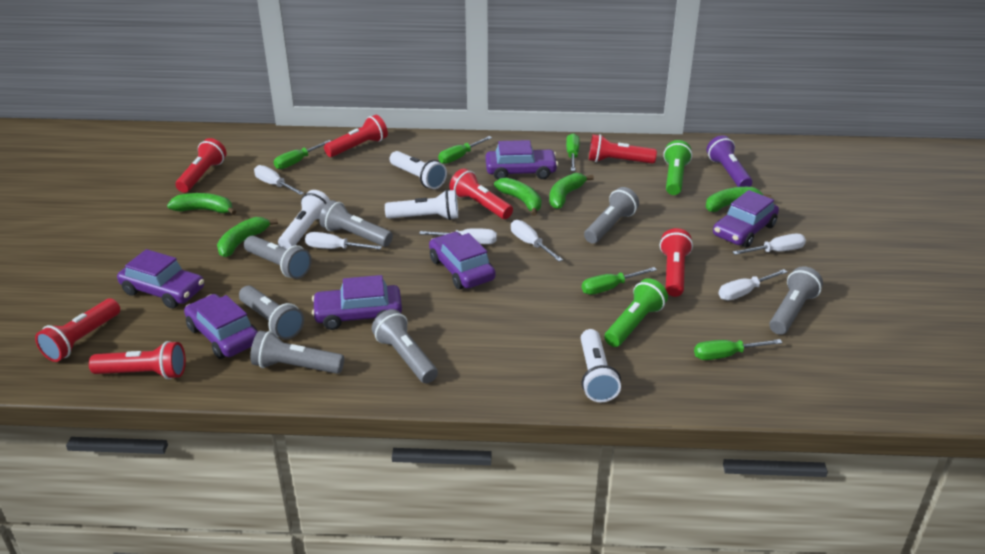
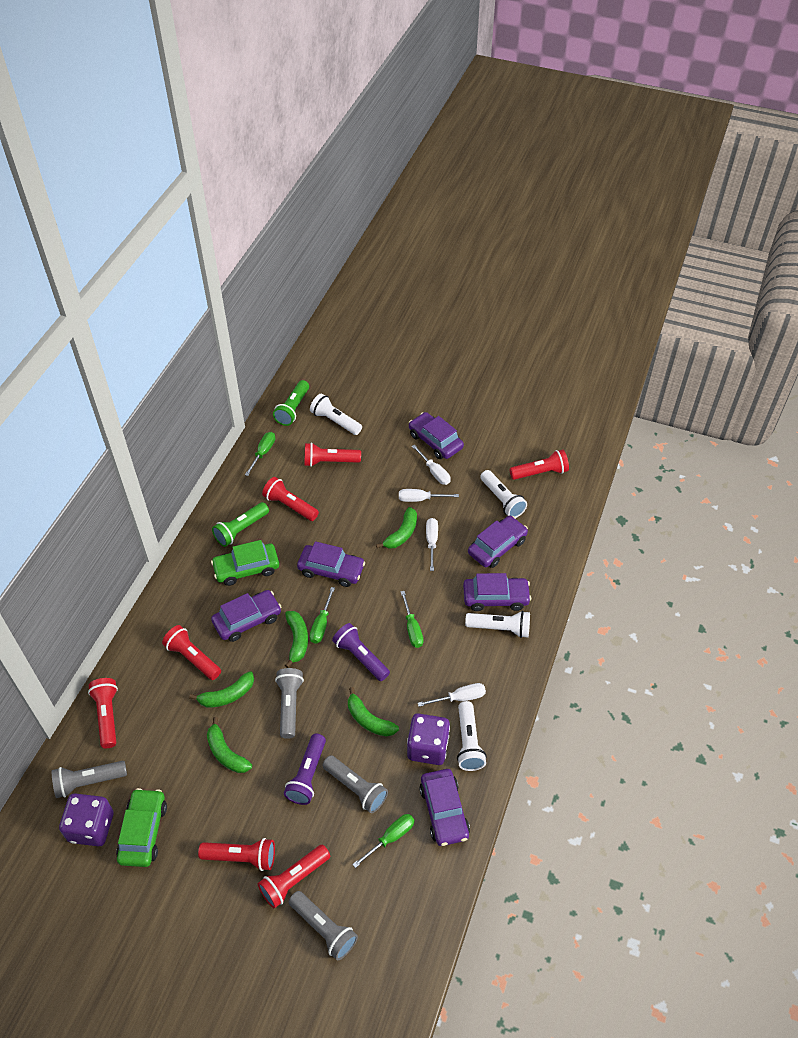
green car: 0 -> 2
green screwdriver: 5 -> 4
grey flashlight: 7 -> 4
purple dice: 0 -> 2
purple flashlight: 1 -> 2
white screwdriver: 6 -> 4

